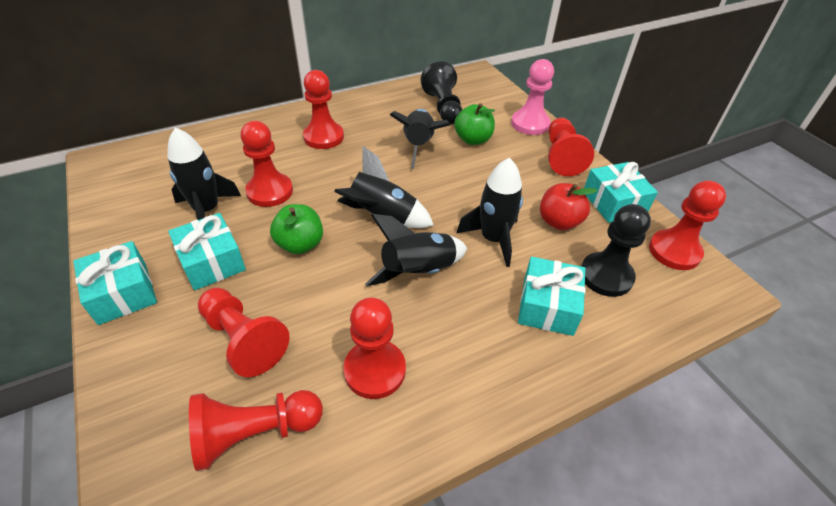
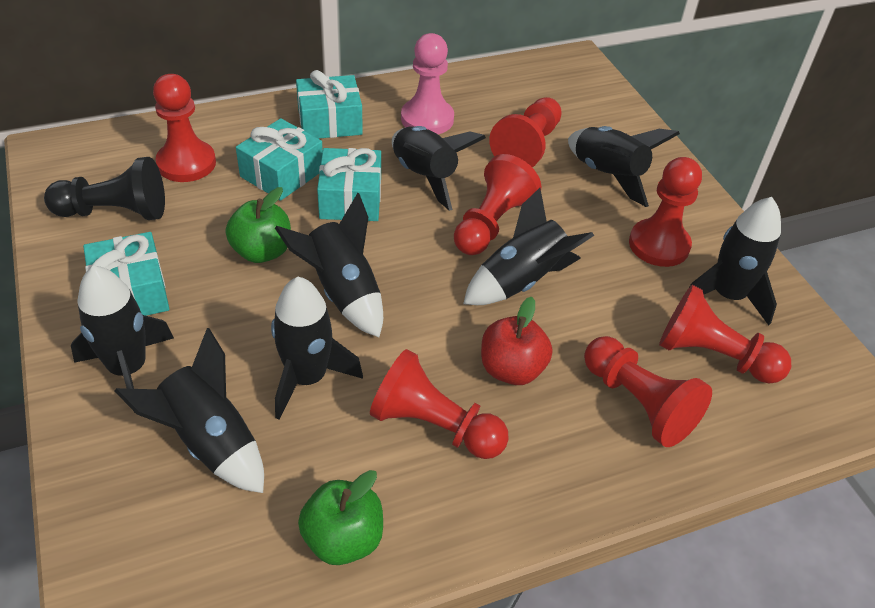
black pawn: 2 -> 1
black rocket: 5 -> 8

